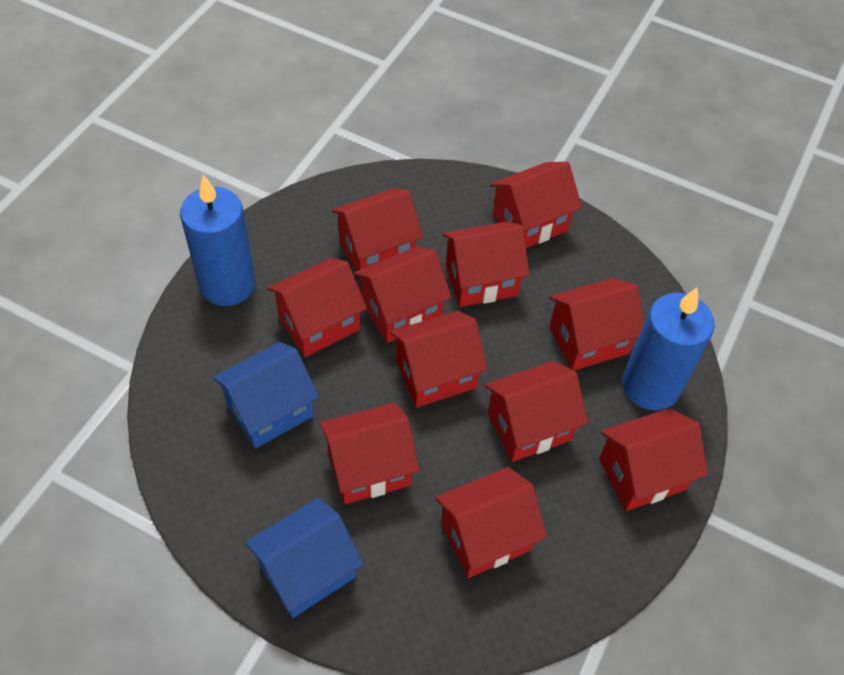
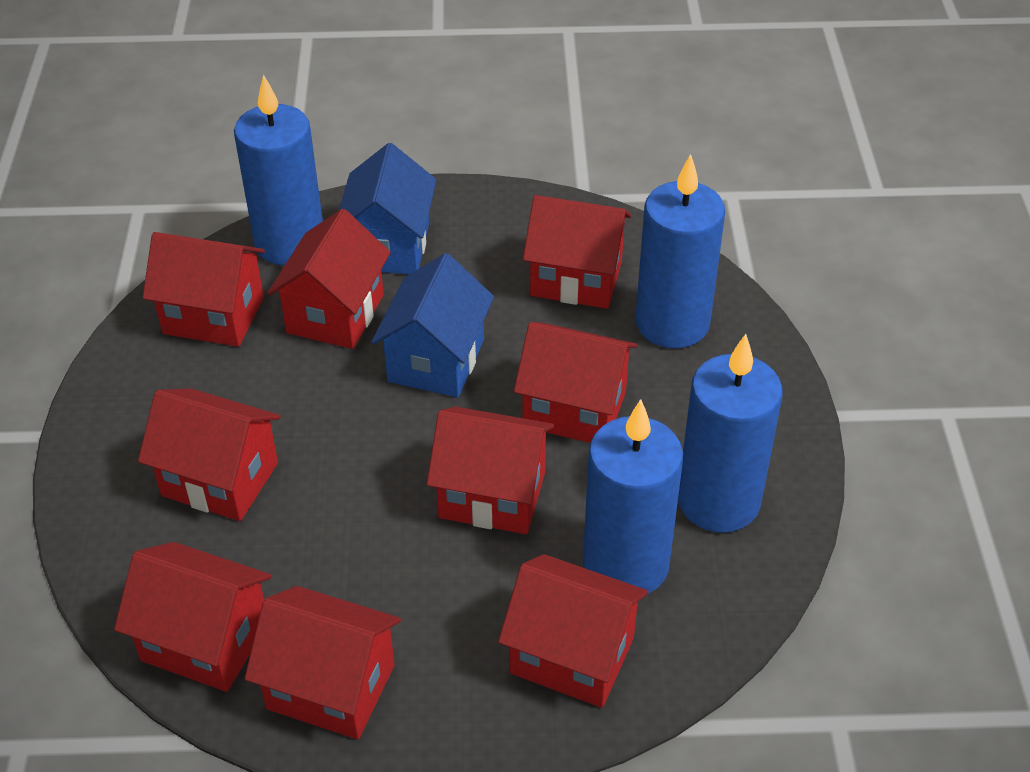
blue candle: 2 -> 4
red house: 11 -> 9

